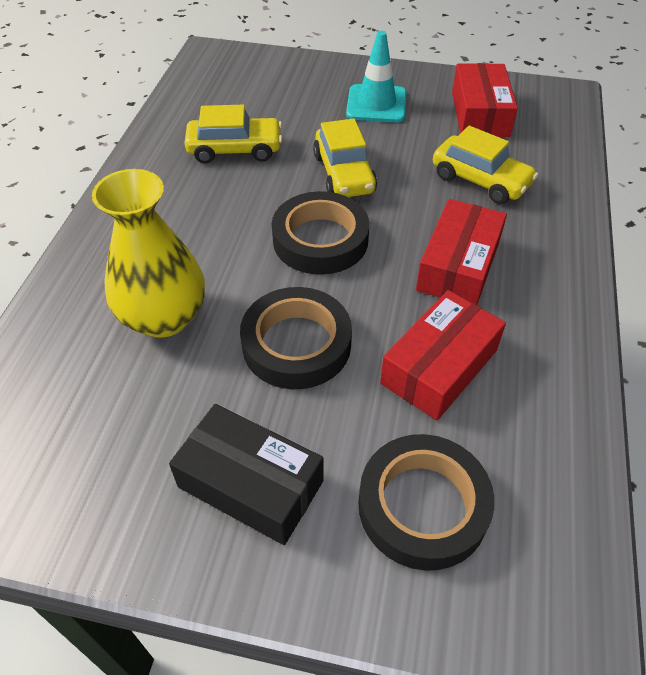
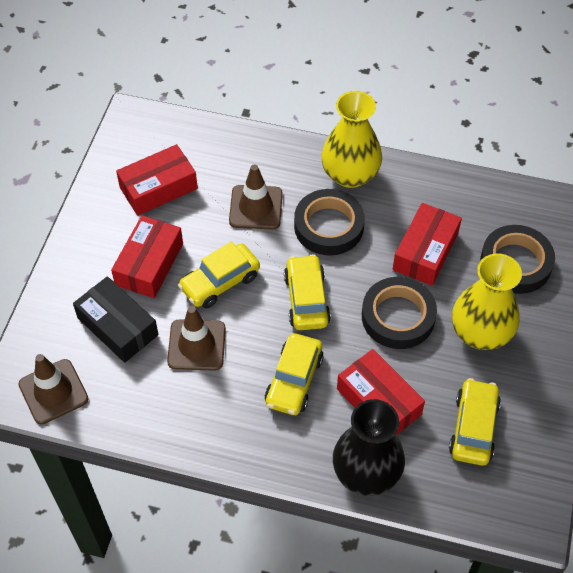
black vase: 0 -> 1
brown traffic cone: 0 -> 3
red box: 3 -> 4
turquoise traffic cone: 1 -> 0
yellow car: 3 -> 4
yellow vase: 1 -> 2

